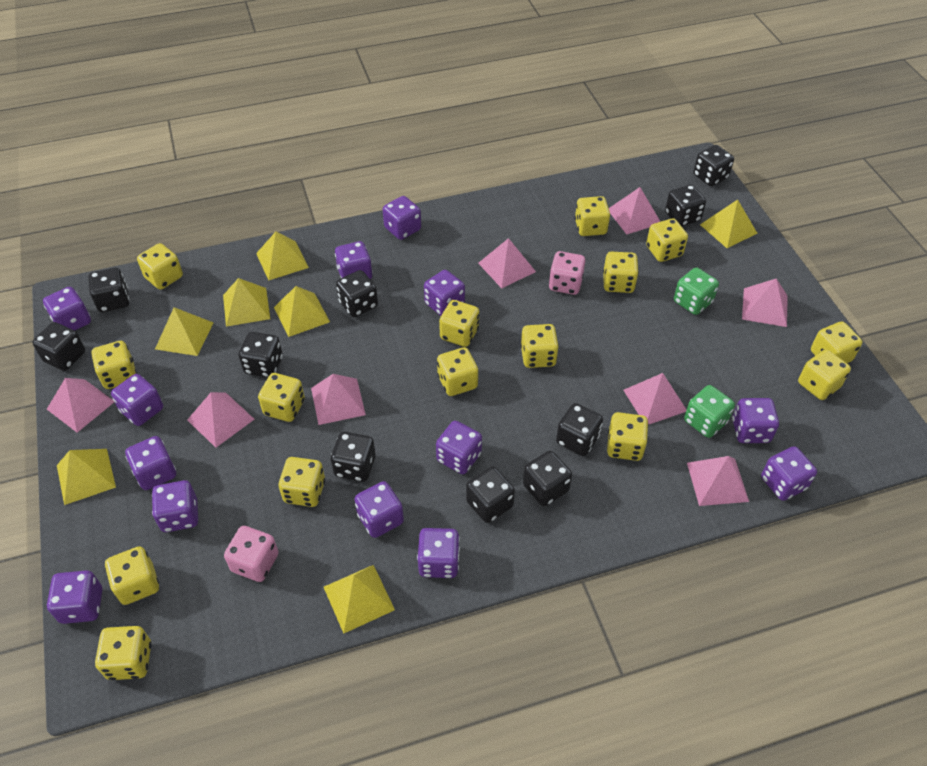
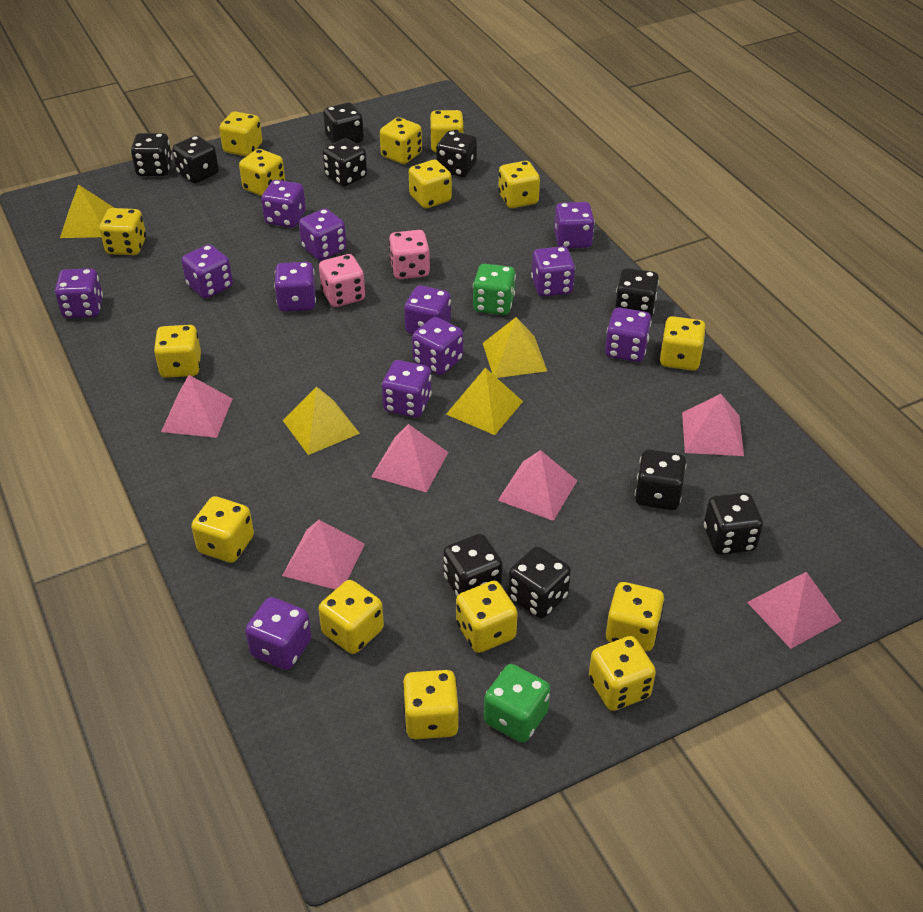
pink pyramid: 8 -> 6
purple dice: 13 -> 12
yellow pyramid: 7 -> 4

